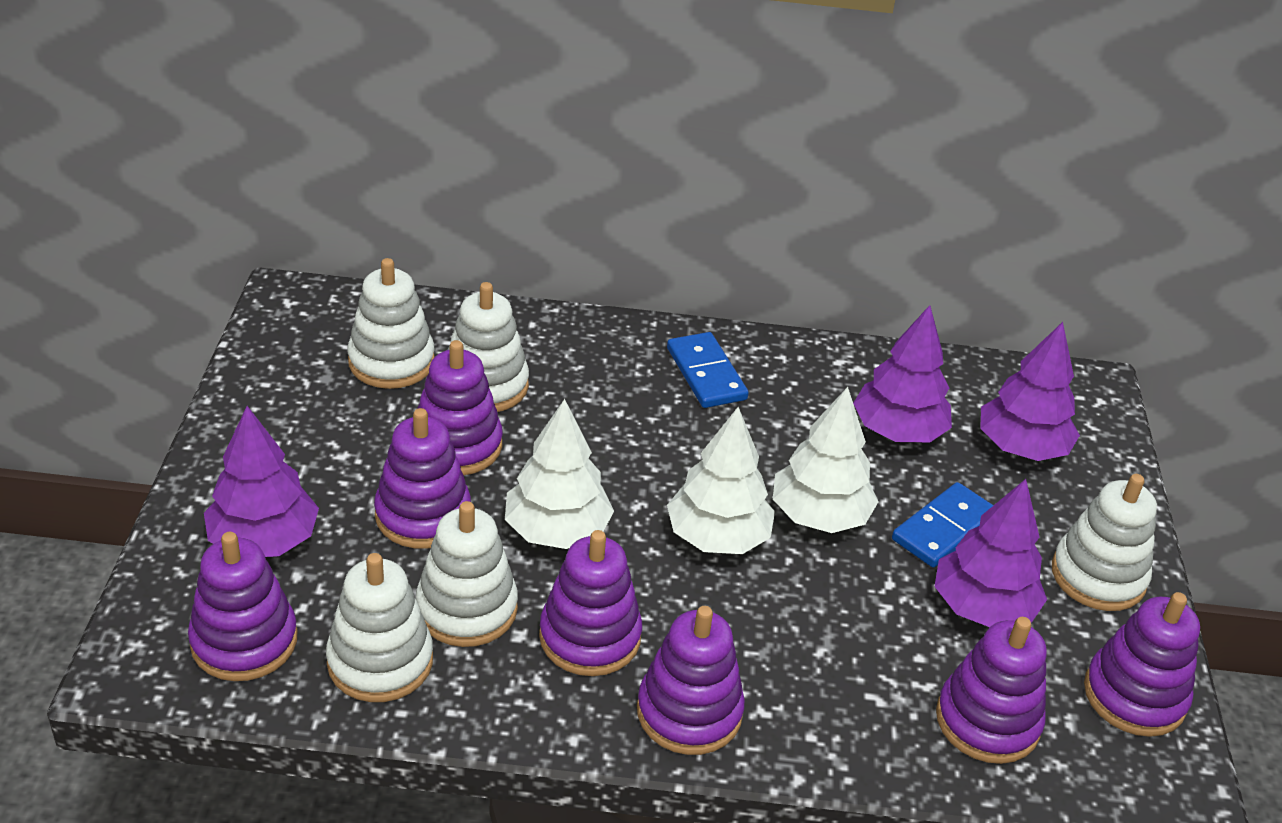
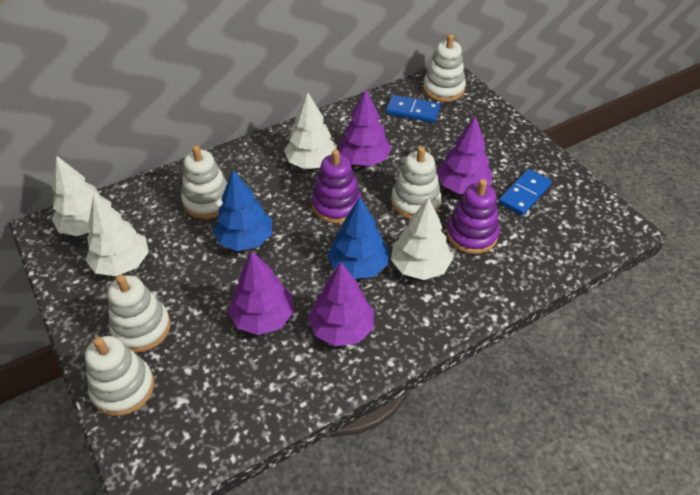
blue tree: 0 -> 2
purple stacking toy: 7 -> 2
white tree: 3 -> 4

